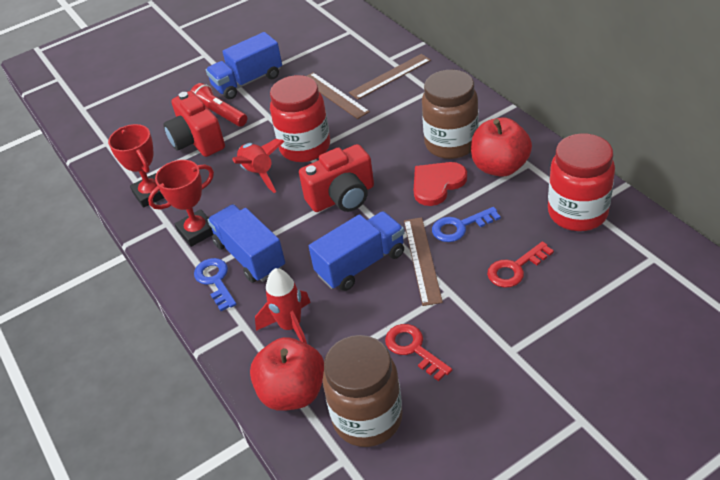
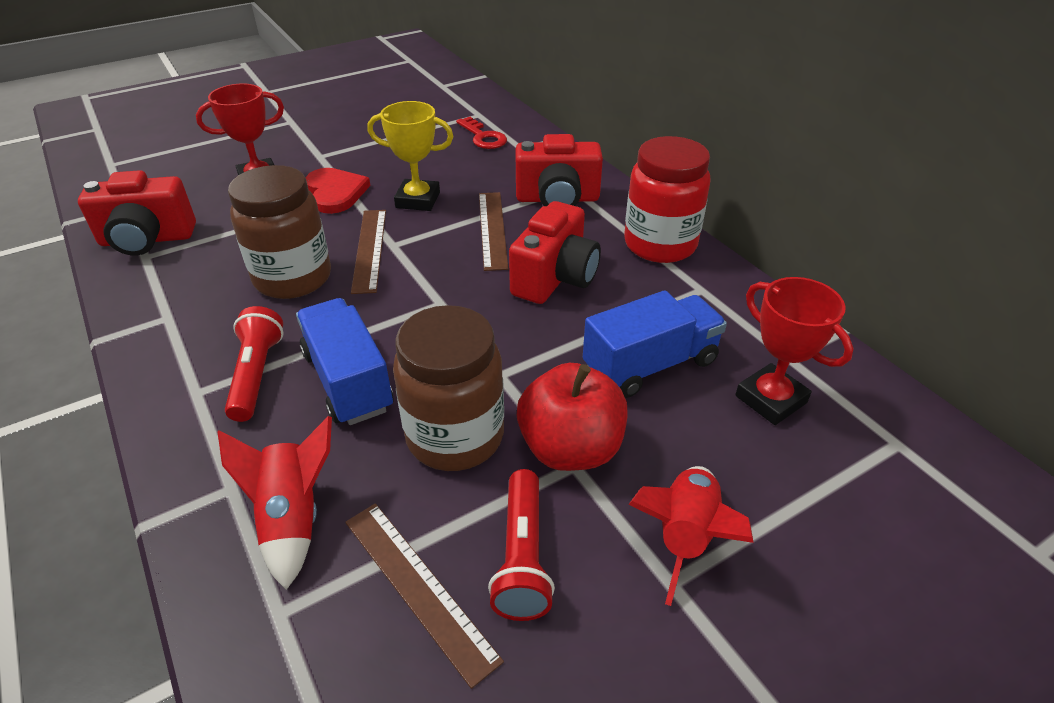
blue key: 2 -> 0
blue truck: 3 -> 2
red apple: 2 -> 1
red camera: 2 -> 3
red flashlight: 1 -> 2
red jar: 2 -> 1
red key: 2 -> 1
yellow trophy: 0 -> 1

